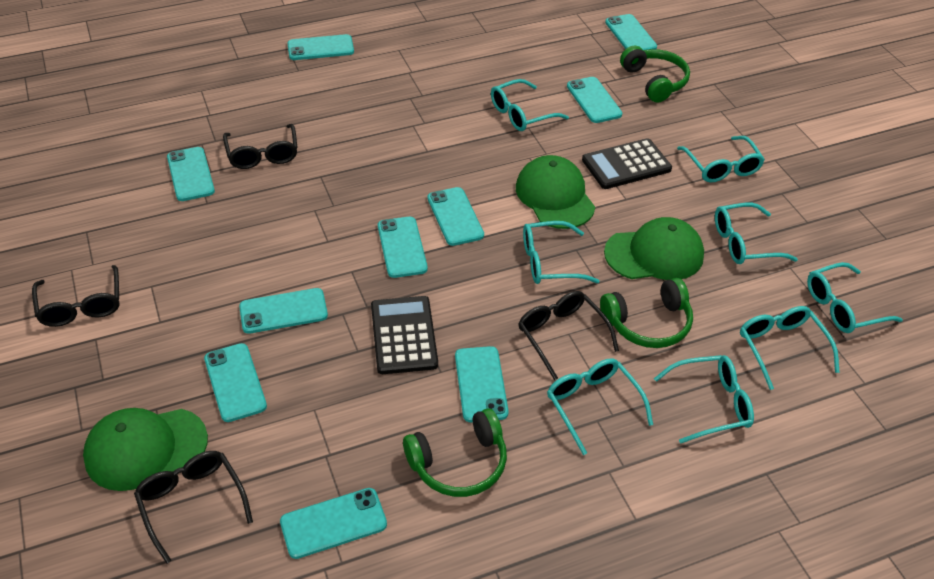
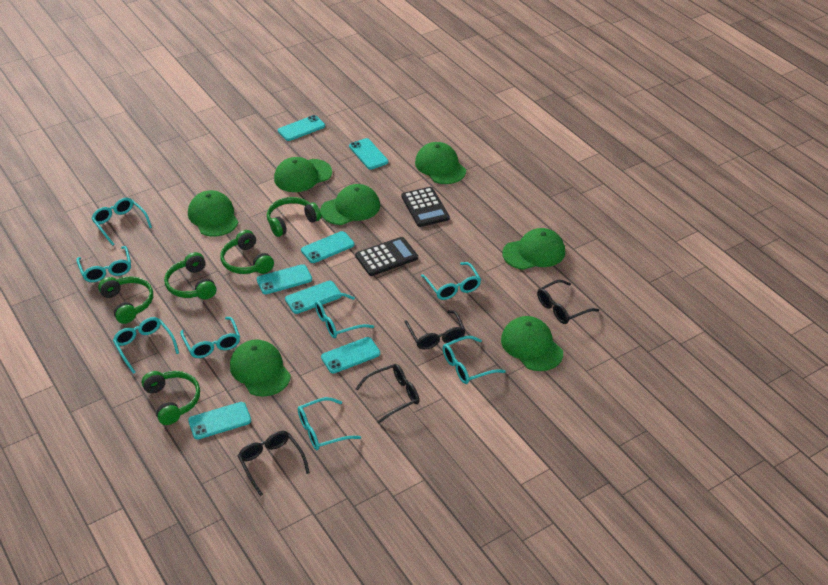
green cap: 3 -> 7
green headphones: 3 -> 5
turquoise phone: 10 -> 7

